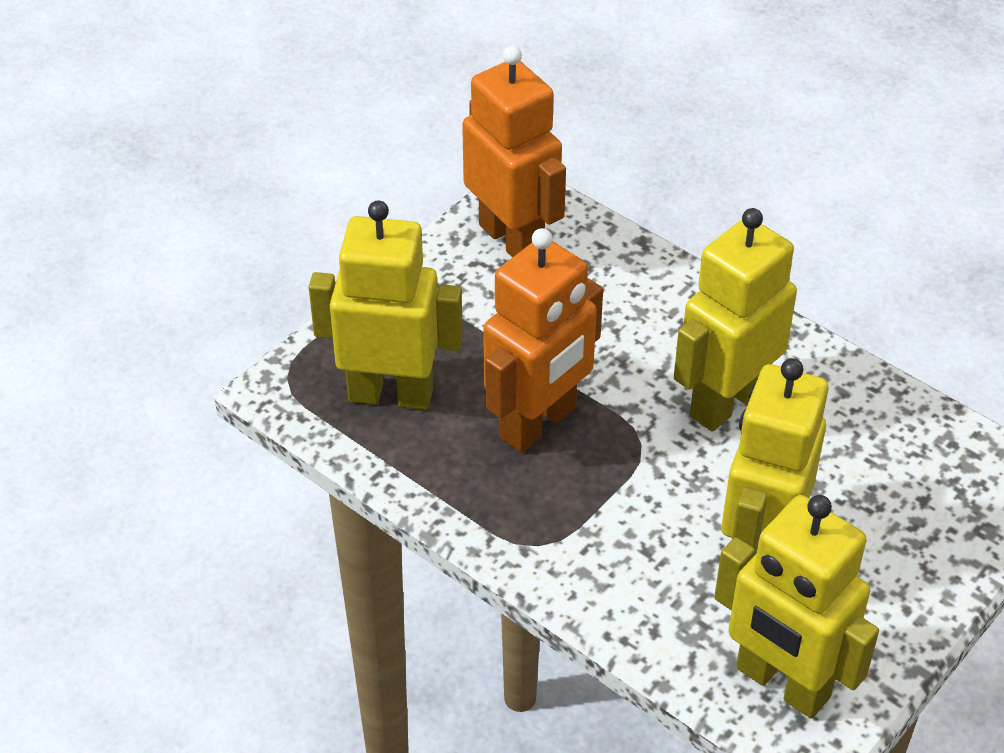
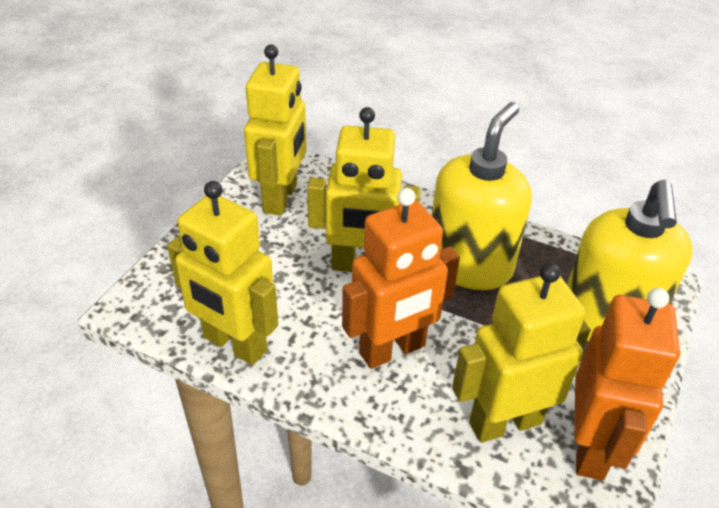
yellow soap dispenser: 0 -> 2

